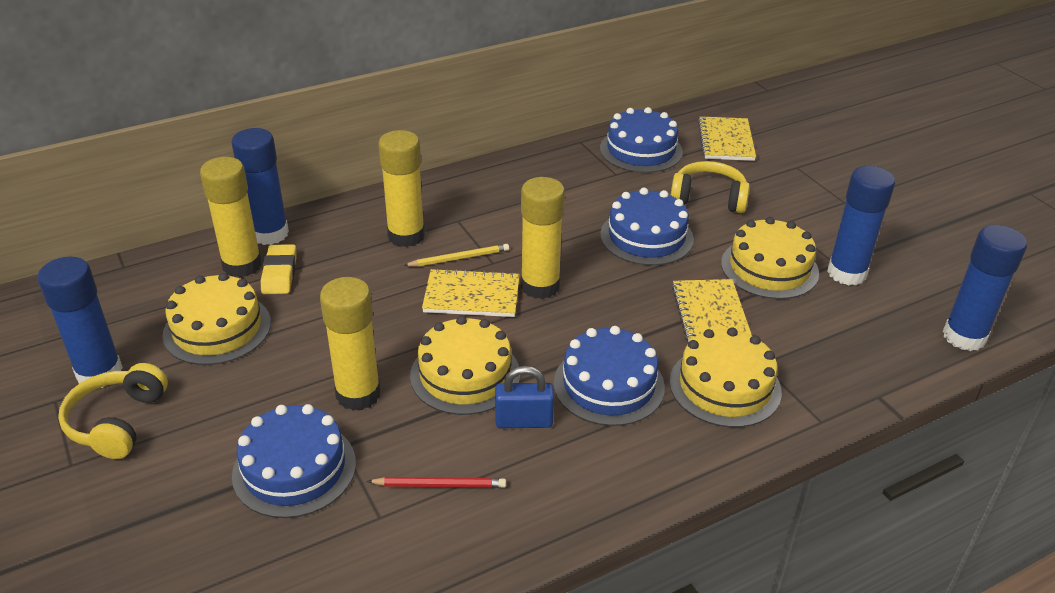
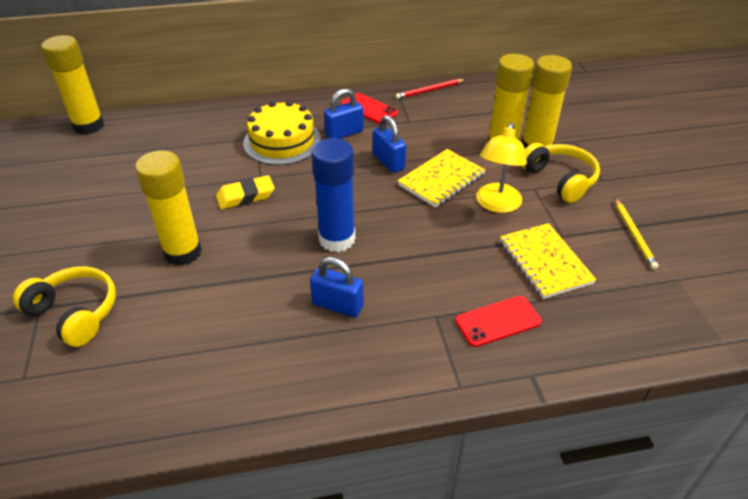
blue cake: 4 -> 0
blue glue stick: 4 -> 1
blue padlock: 1 -> 3
red phone: 0 -> 2
yellow cake: 4 -> 1
yellow lamp: 0 -> 1
yellow notebook: 3 -> 2

